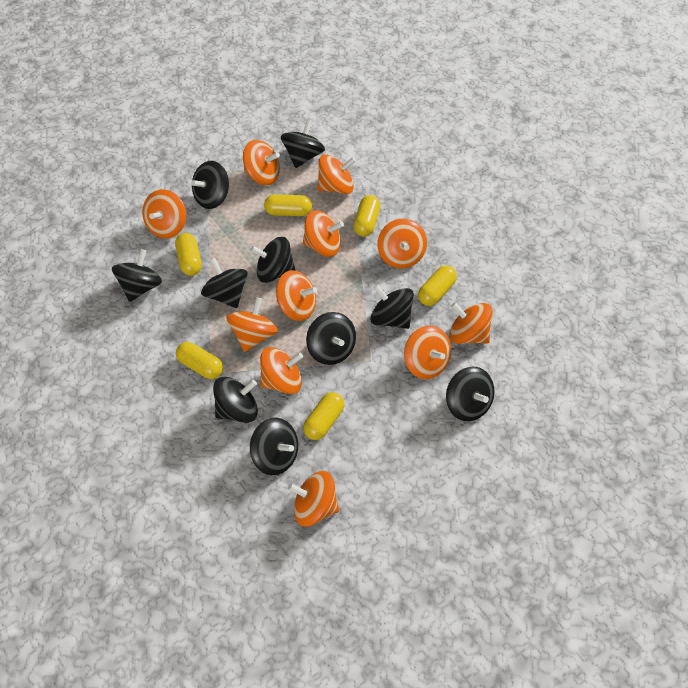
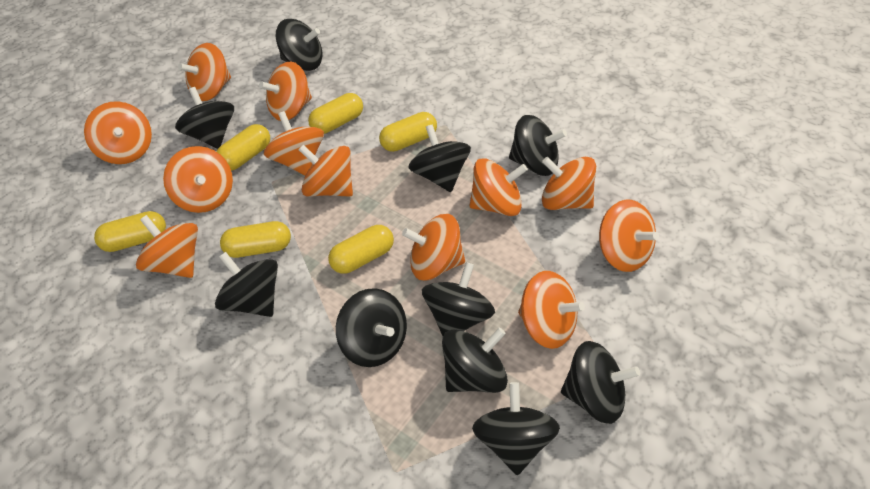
orange spinning top: 11 -> 12

